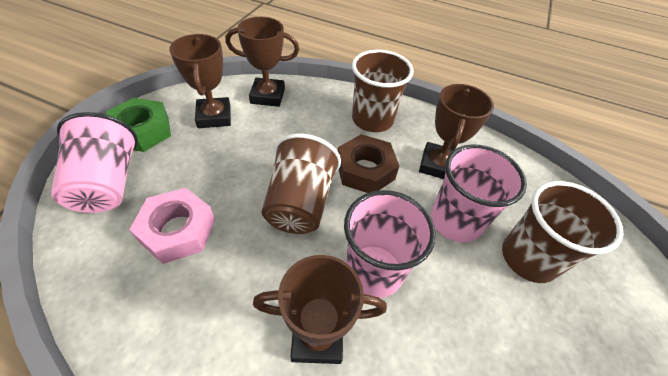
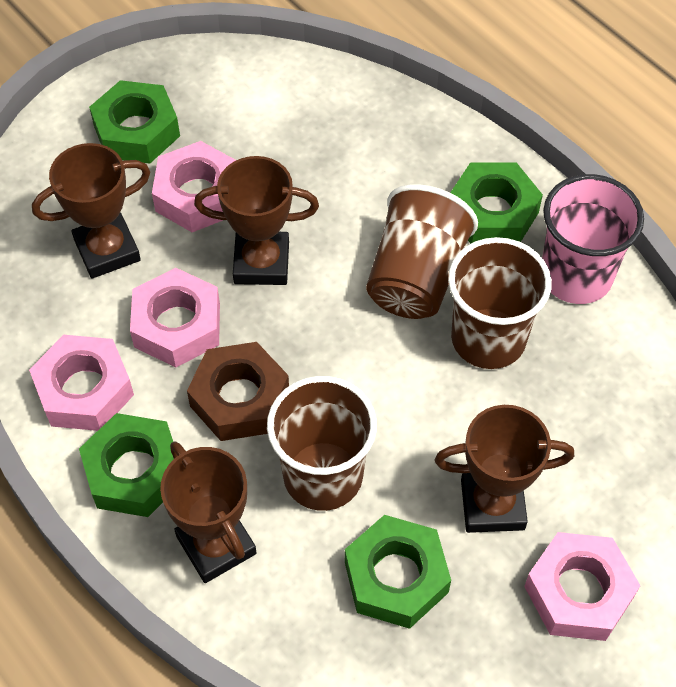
green nut: 1 -> 4
pink cup: 3 -> 1
pink nut: 1 -> 4

